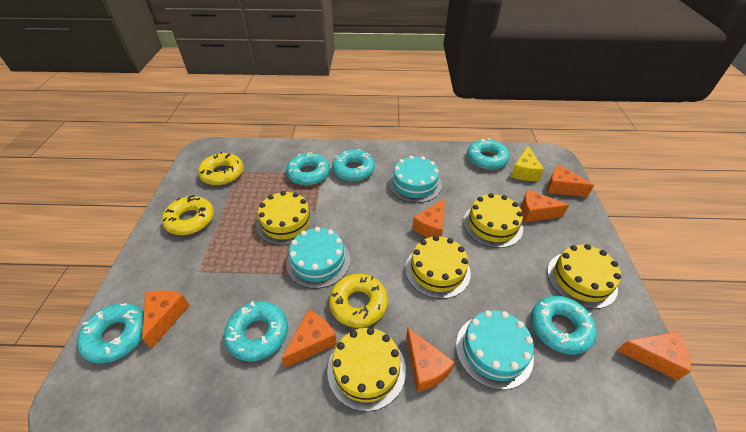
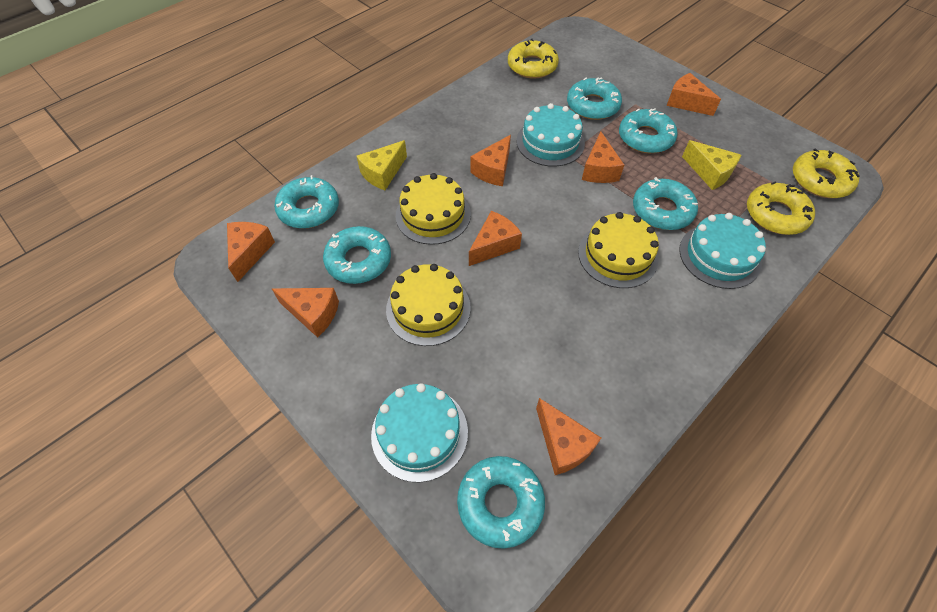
yellow cake: 5 -> 3
yellow cheese: 1 -> 2

